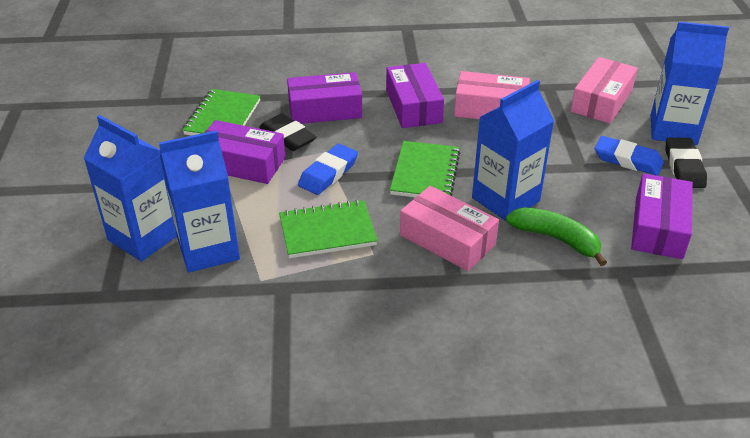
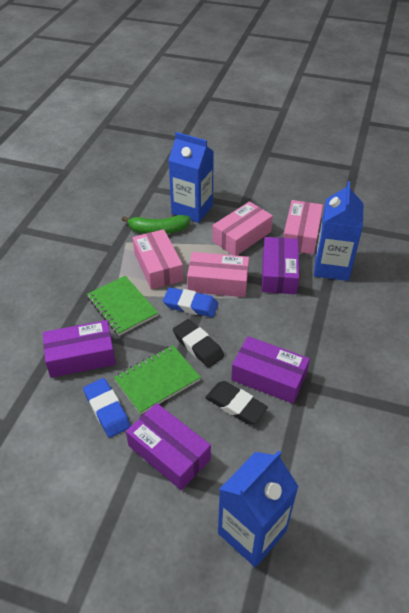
blue carton: 4 -> 3
green notebook: 3 -> 2
pink box: 3 -> 4

